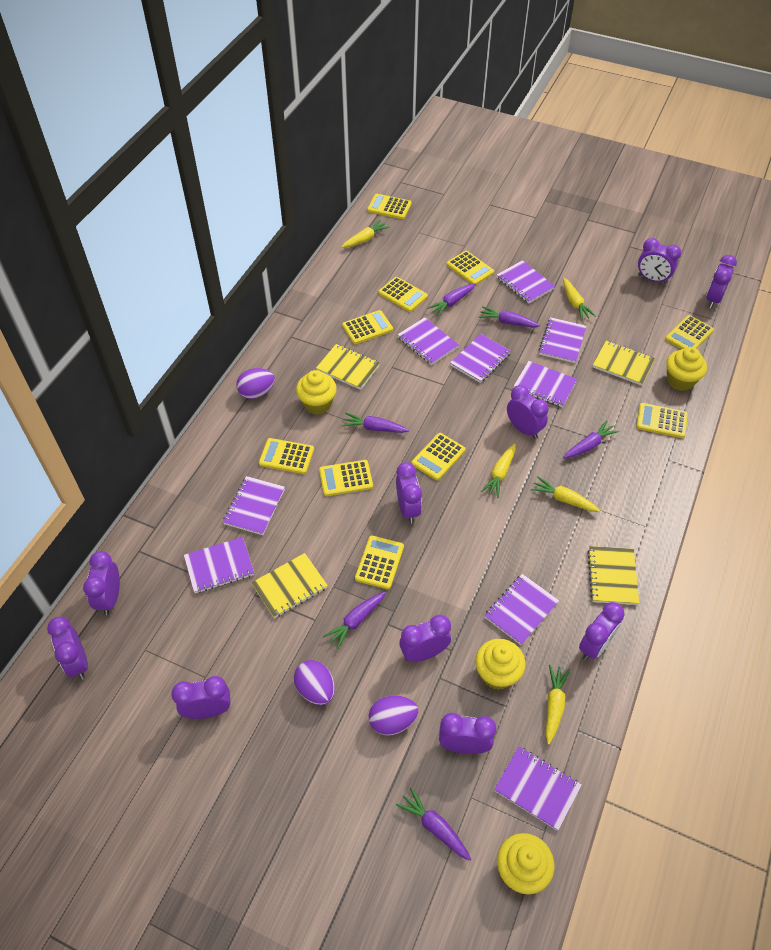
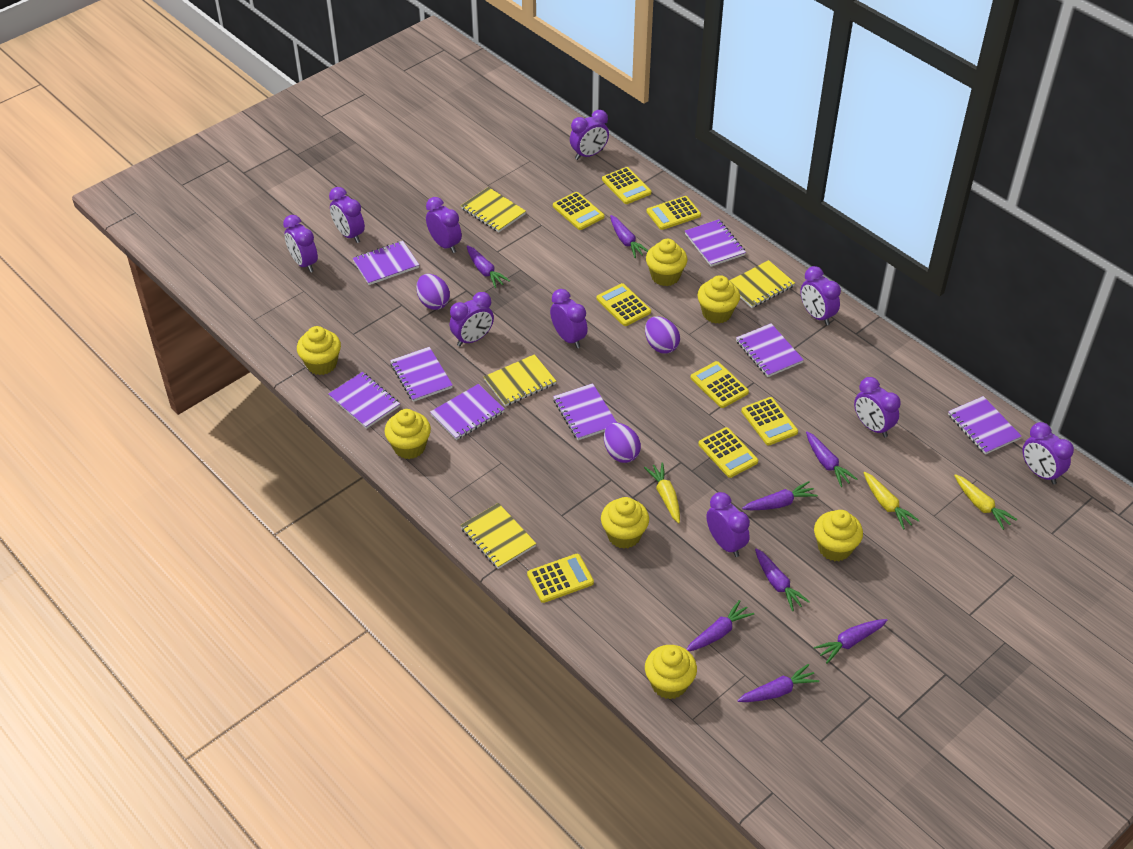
purple carrot: 6 -> 8
purple notebook: 9 -> 8
yellow calculator: 10 -> 8
yellow carrot: 5 -> 3
yellow cupcake: 4 -> 7

